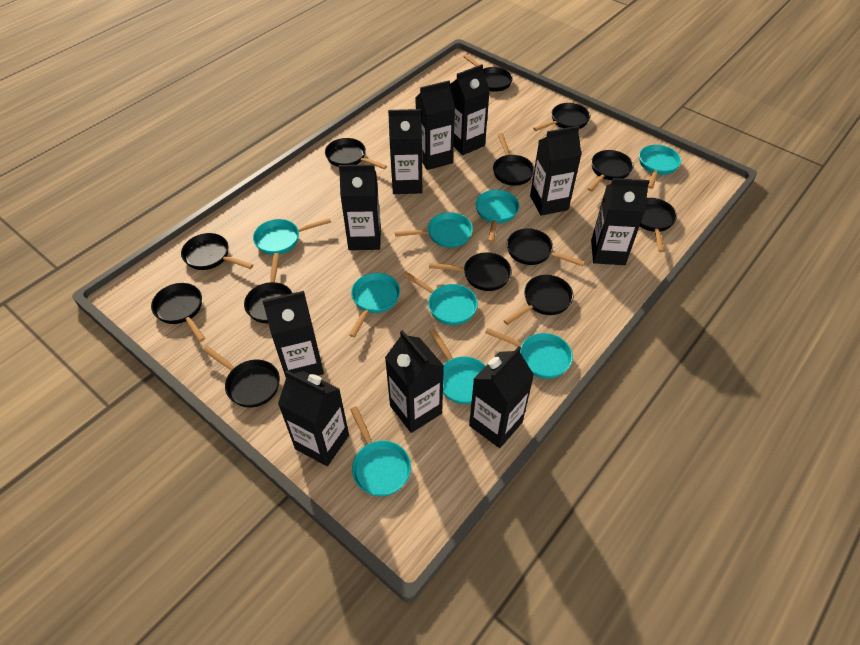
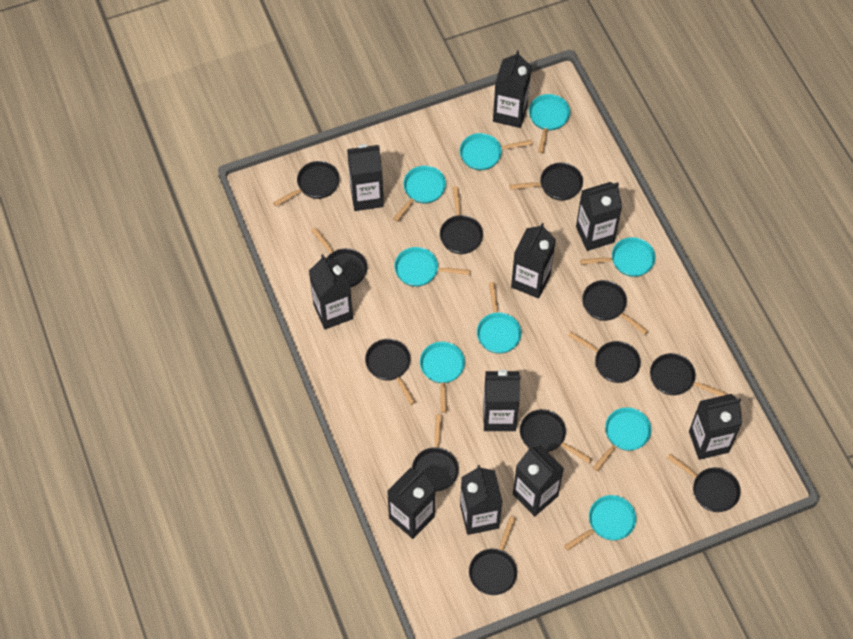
black pan: 13 -> 12

